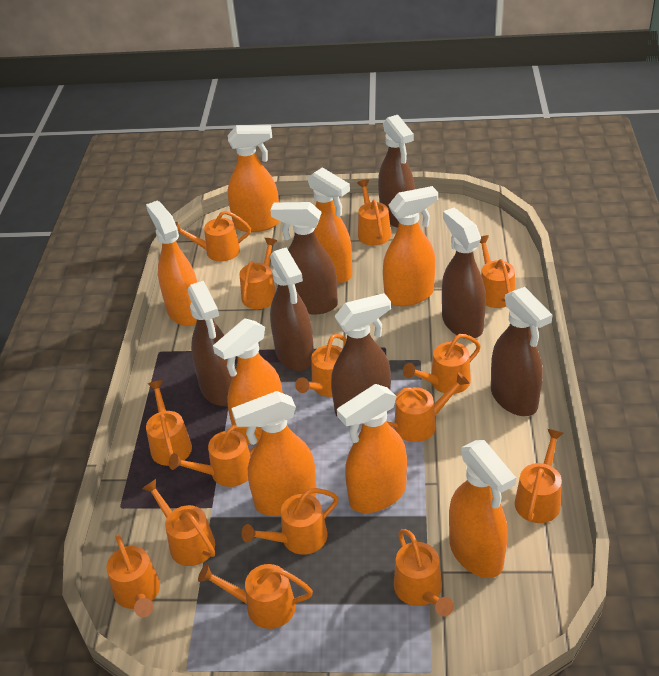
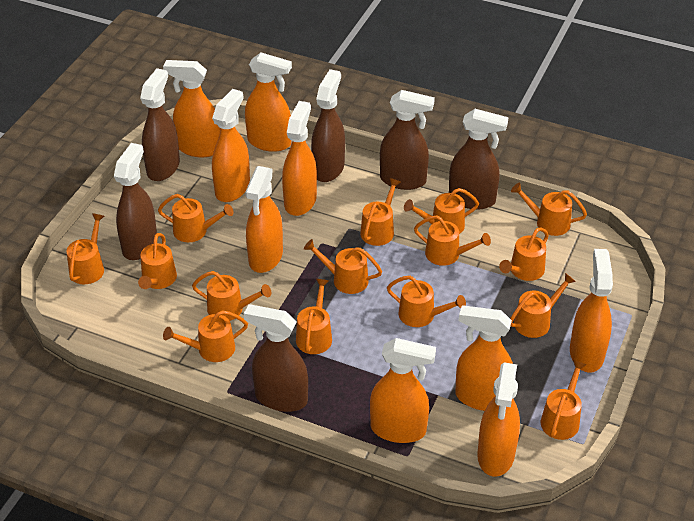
brown spray bottle: 7 -> 6
orange spray bottle: 8 -> 9

